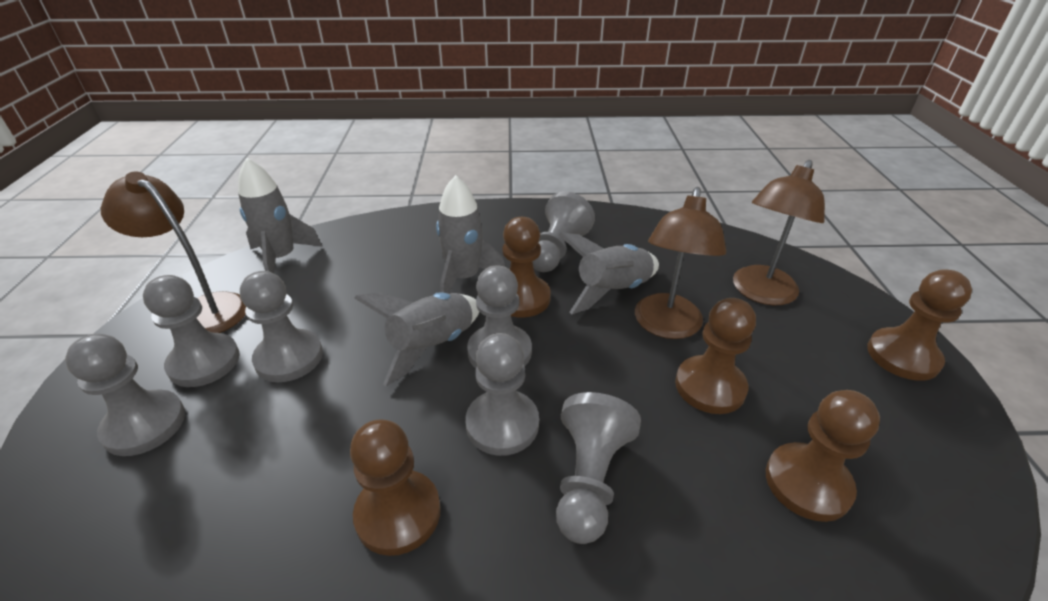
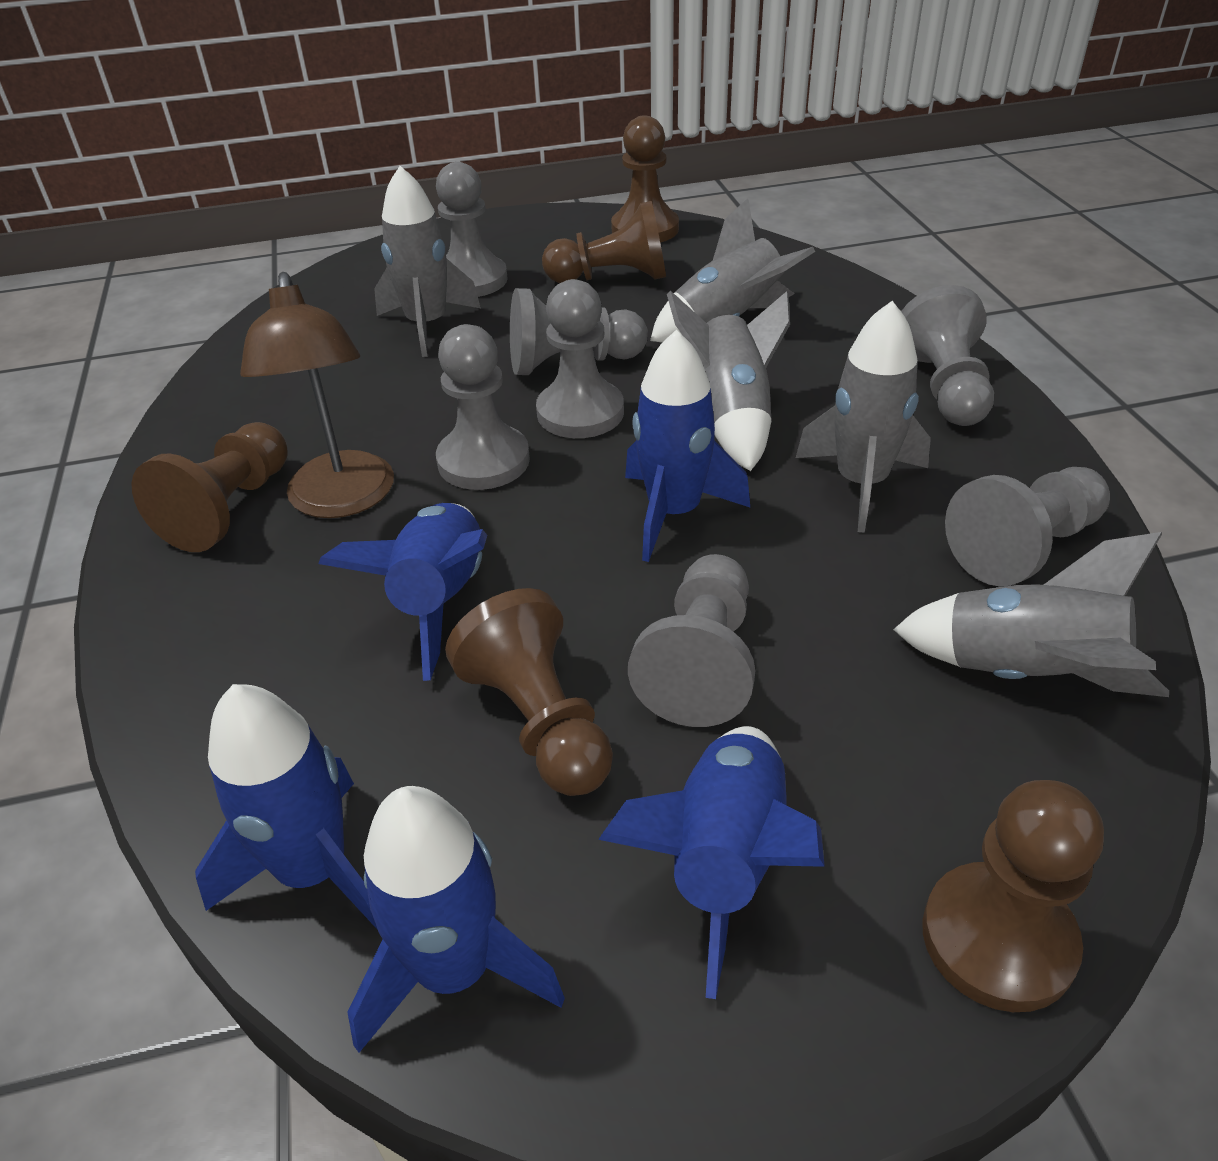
blue rocket: 0 -> 5
brown lamp: 3 -> 1
grey rocket: 4 -> 5

